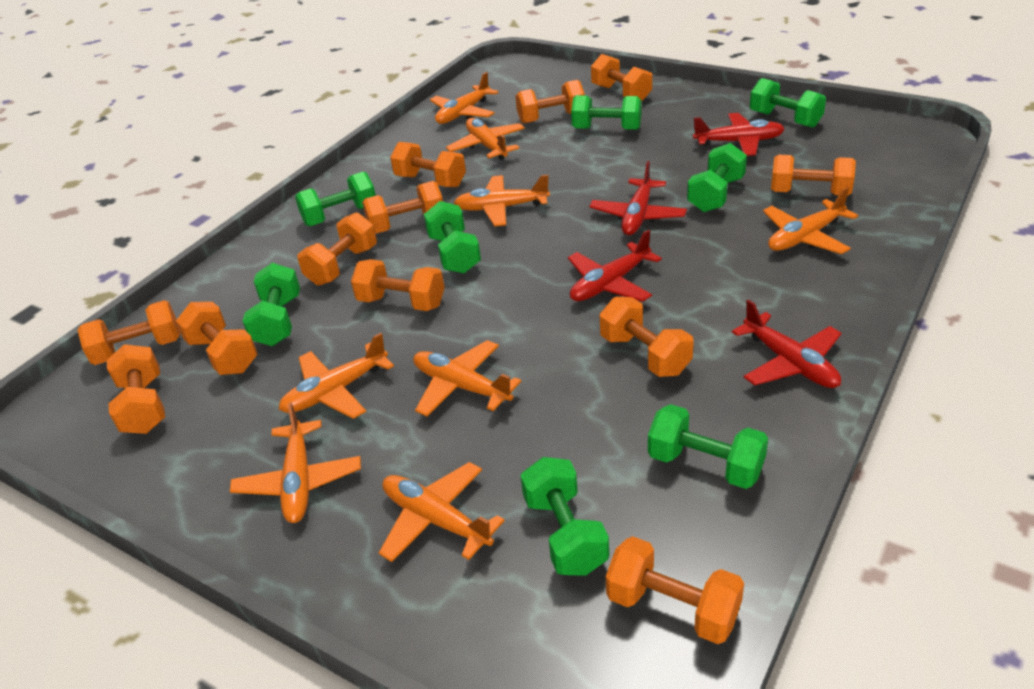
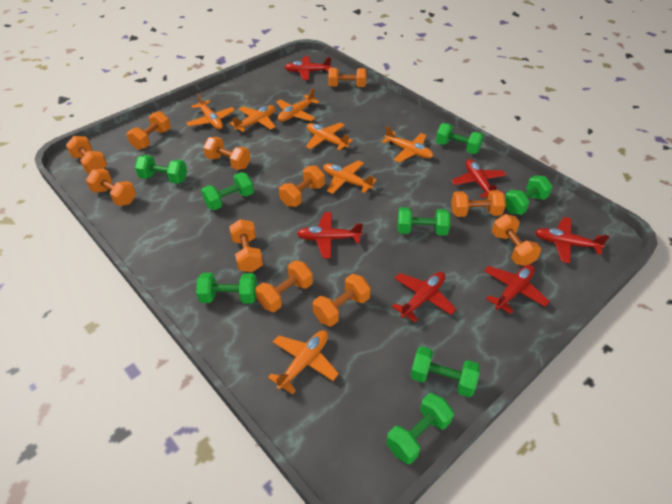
orange dumbbell: 12 -> 11
orange plane: 8 -> 7
red plane: 4 -> 6

